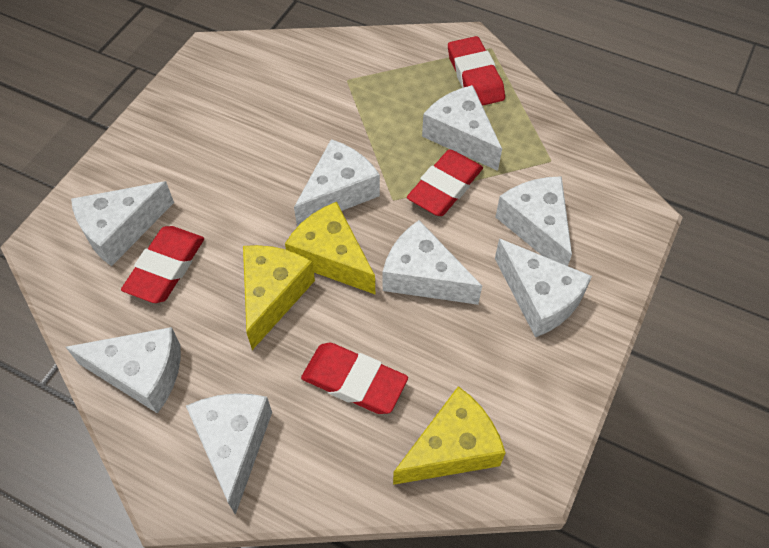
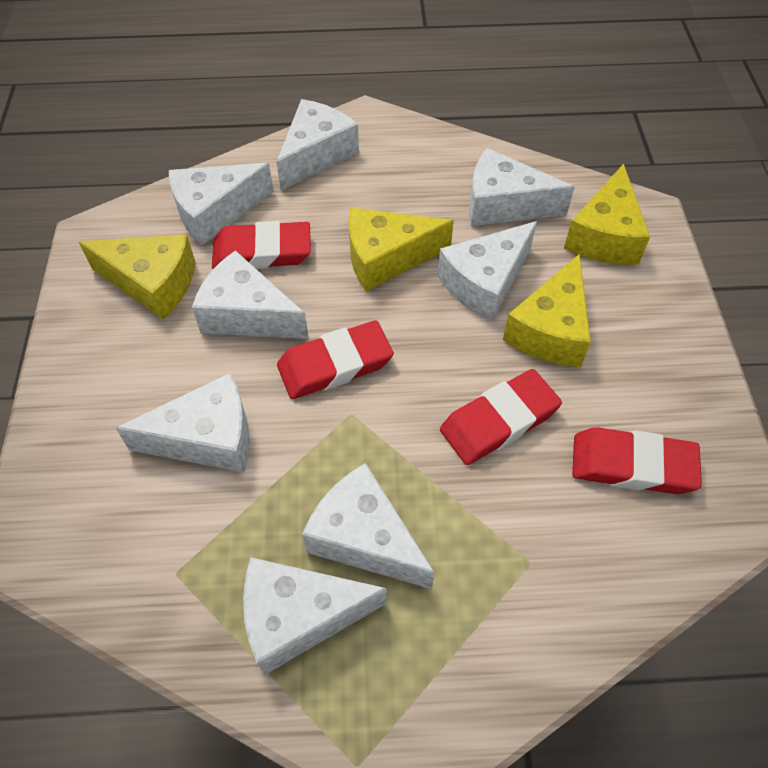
yellow cheese: 3 -> 4

